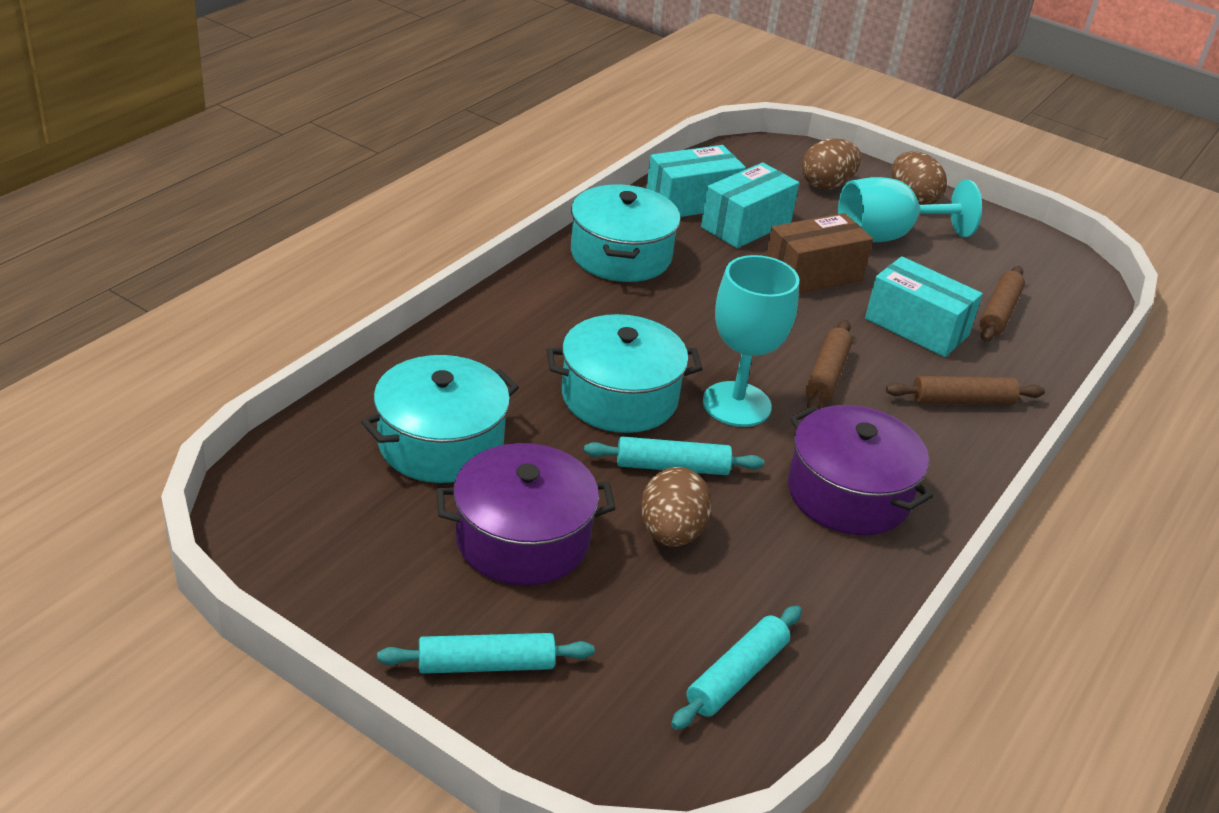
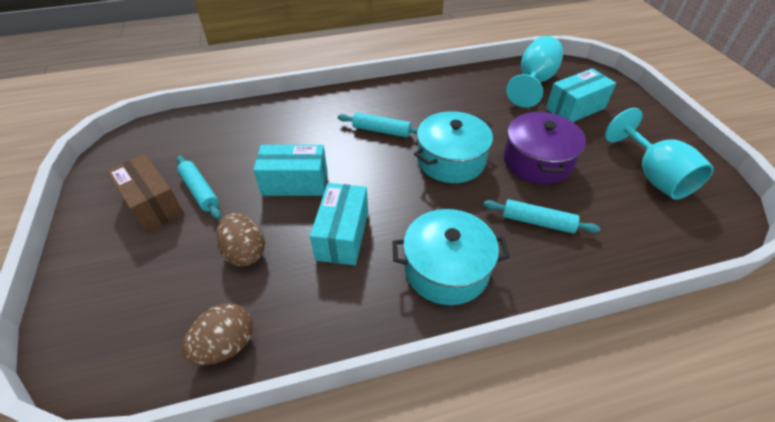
brown egg: 3 -> 2
brown rolling pin: 3 -> 0
purple pot: 2 -> 1
turquoise pot: 3 -> 2

